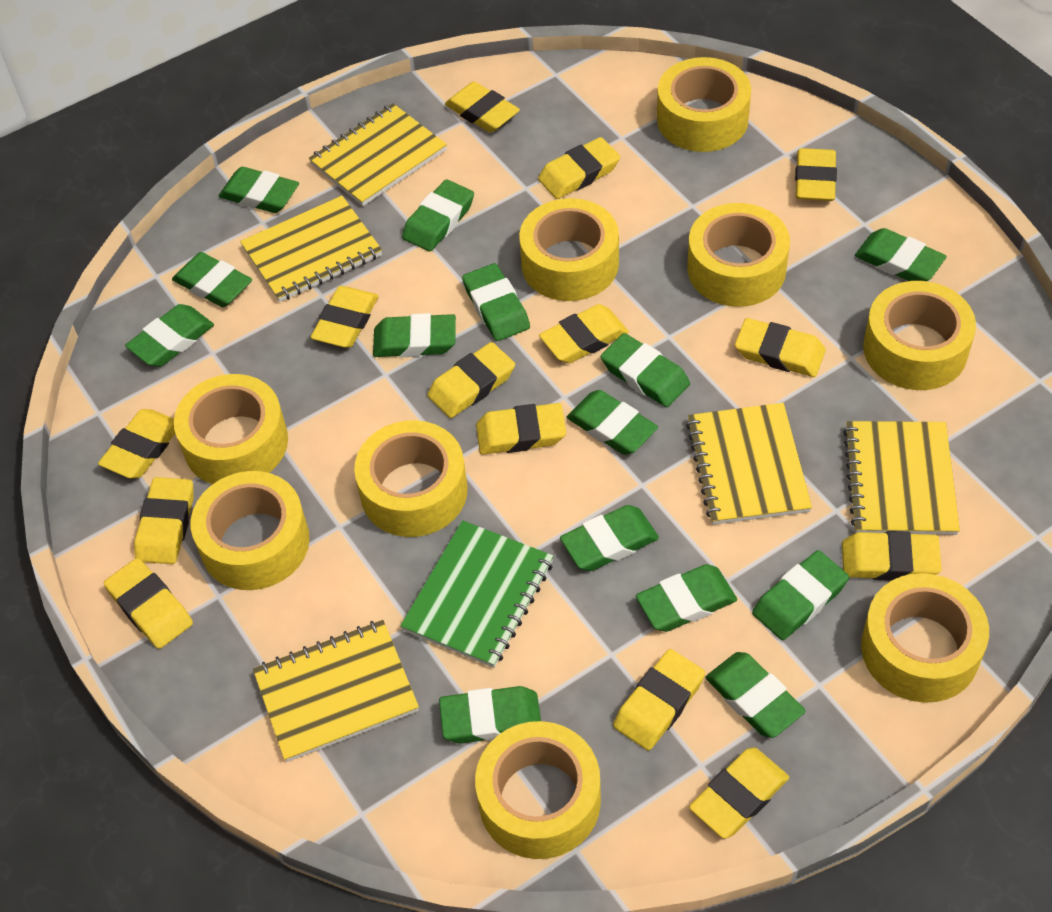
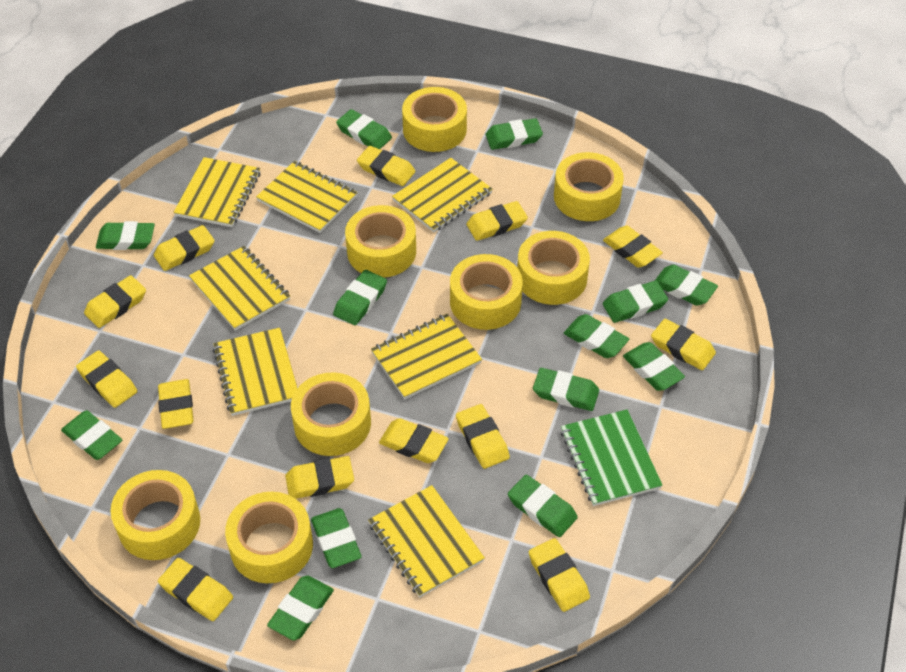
green eraser: 14 -> 13
yellow eraser: 14 -> 13
yellow notebook: 5 -> 7
yellow tape: 9 -> 8

